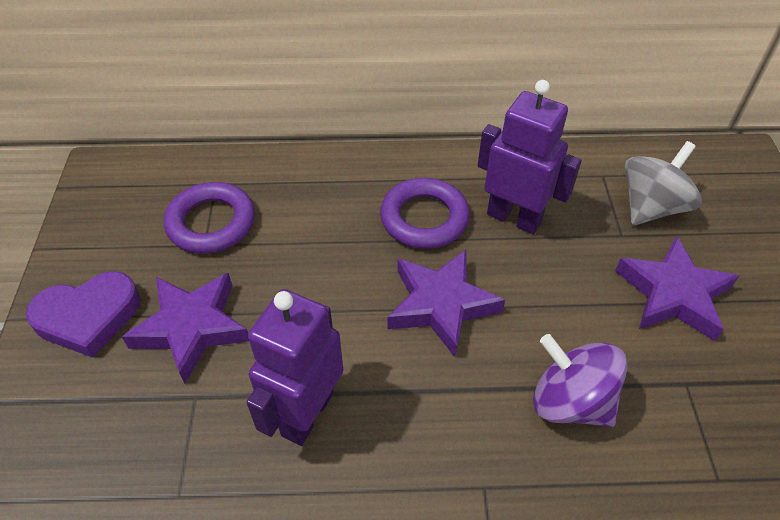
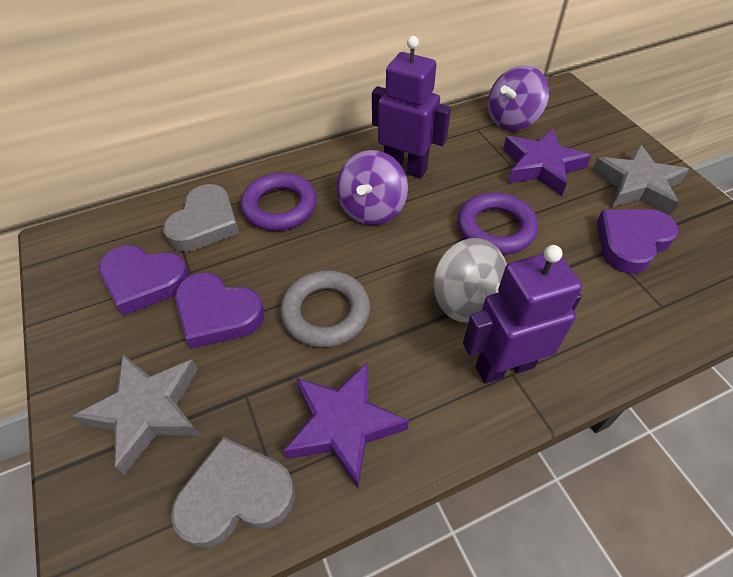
grey heart: 0 -> 2
grey ring: 0 -> 1
grey star: 0 -> 2
purple heart: 1 -> 3
purple spinning top: 1 -> 2
purple star: 3 -> 2

